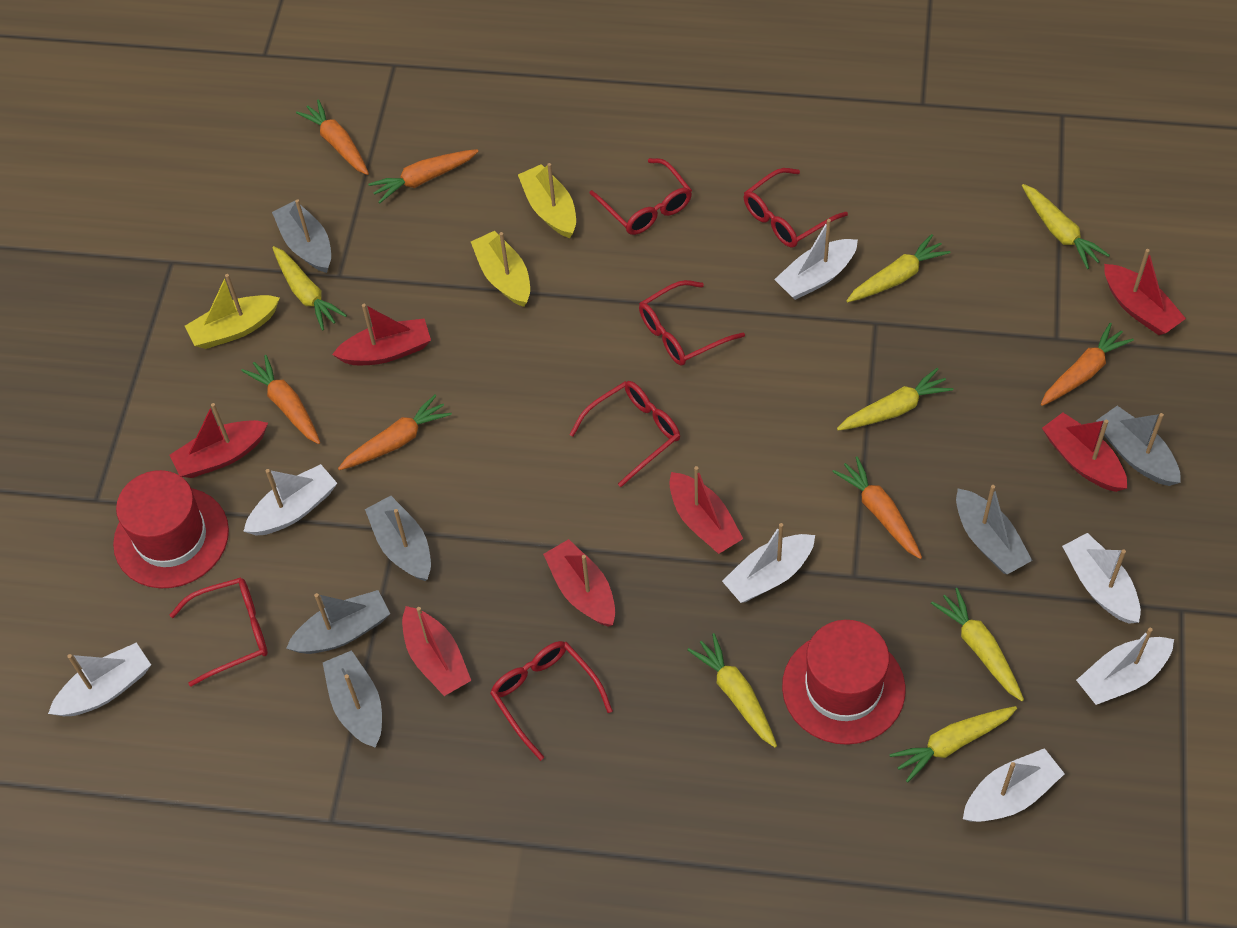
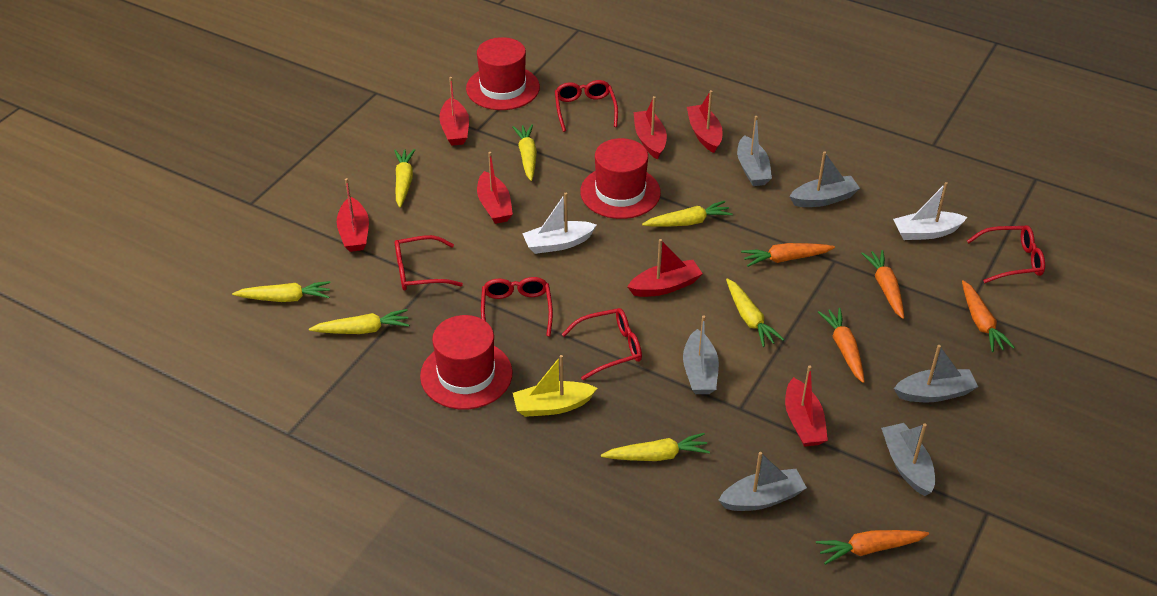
orange carrot: 6 -> 5
red glasses: 6 -> 5
red hat: 2 -> 3
white boat: 7 -> 2
yellow boat: 3 -> 1

